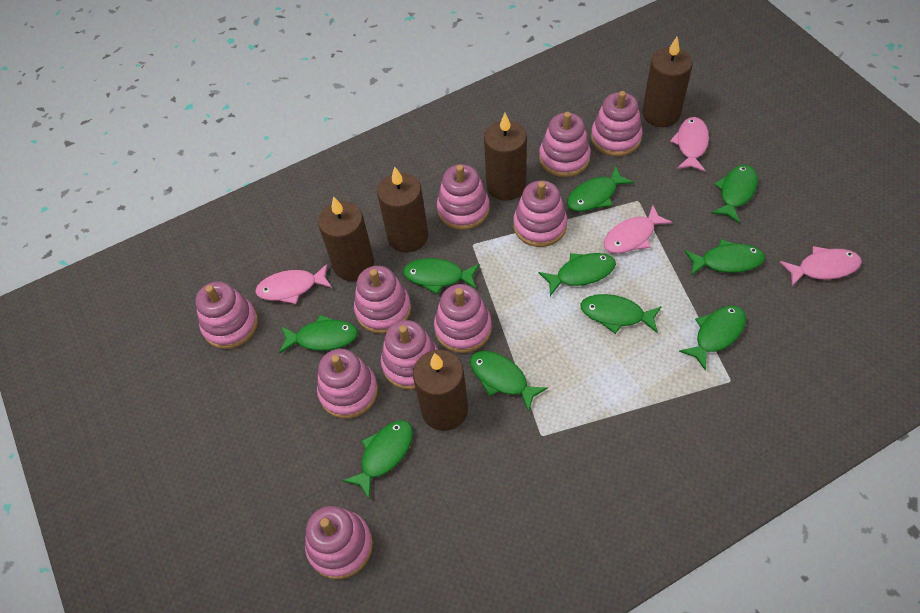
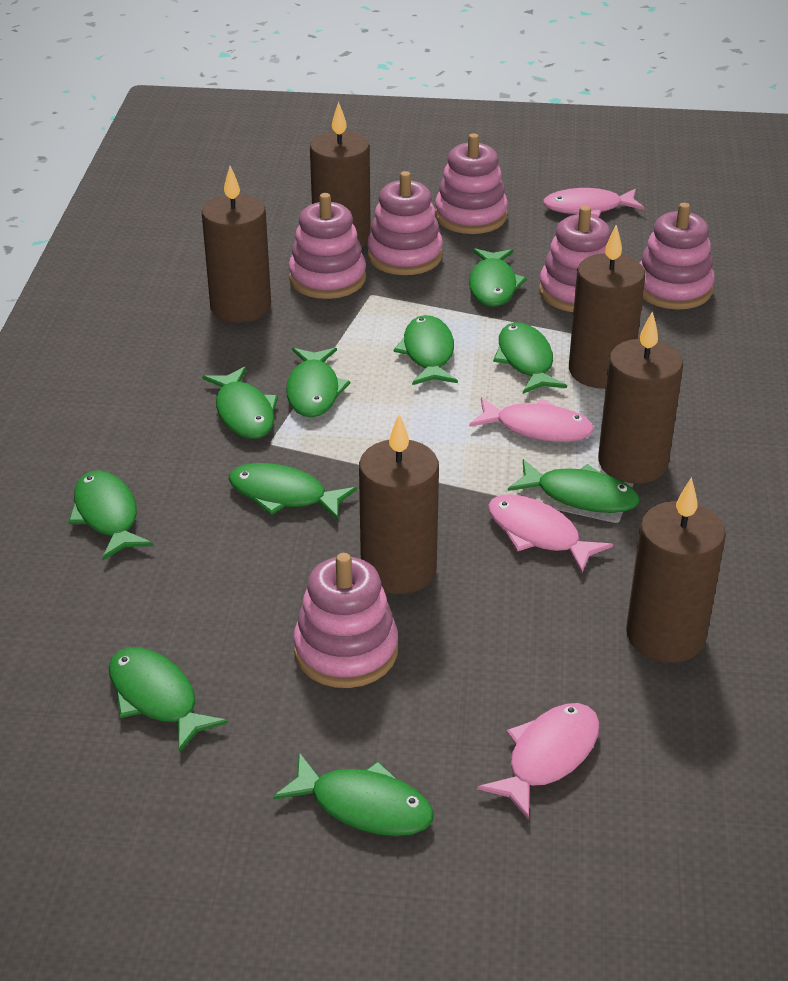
brown candle: 5 -> 6
pink stacking toy: 10 -> 6

